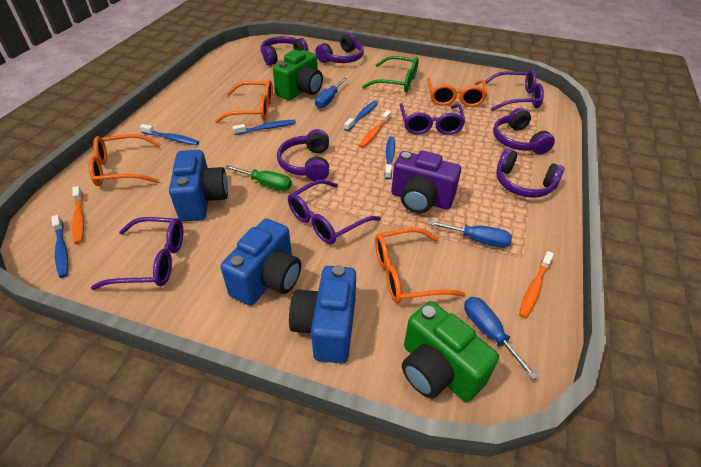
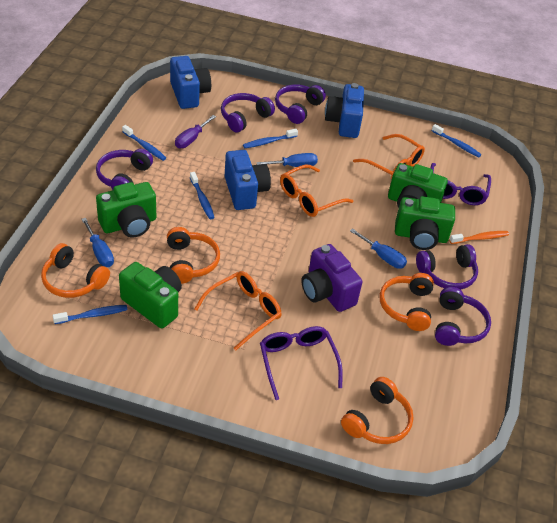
green camera: 2 -> 4
green glasses: 1 -> 0
green screwdriver: 1 -> 0
orange glasses: 4 -> 3
orange headphones: 0 -> 4
orange toothbrush: 3 -> 1
purple glasses: 4 -> 2
purple screwdriver: 0 -> 1

